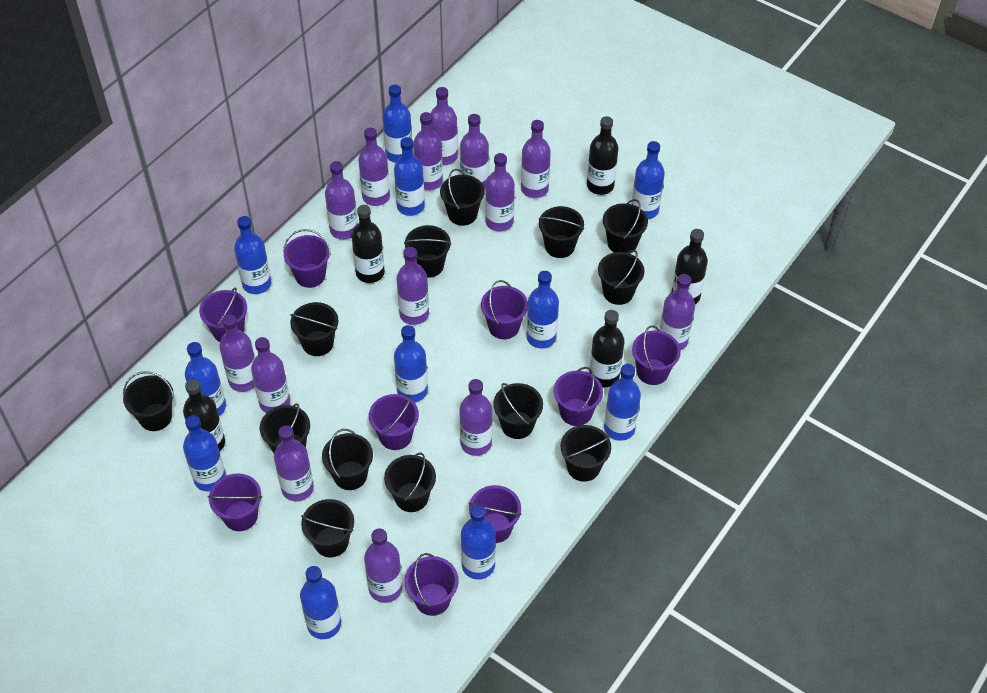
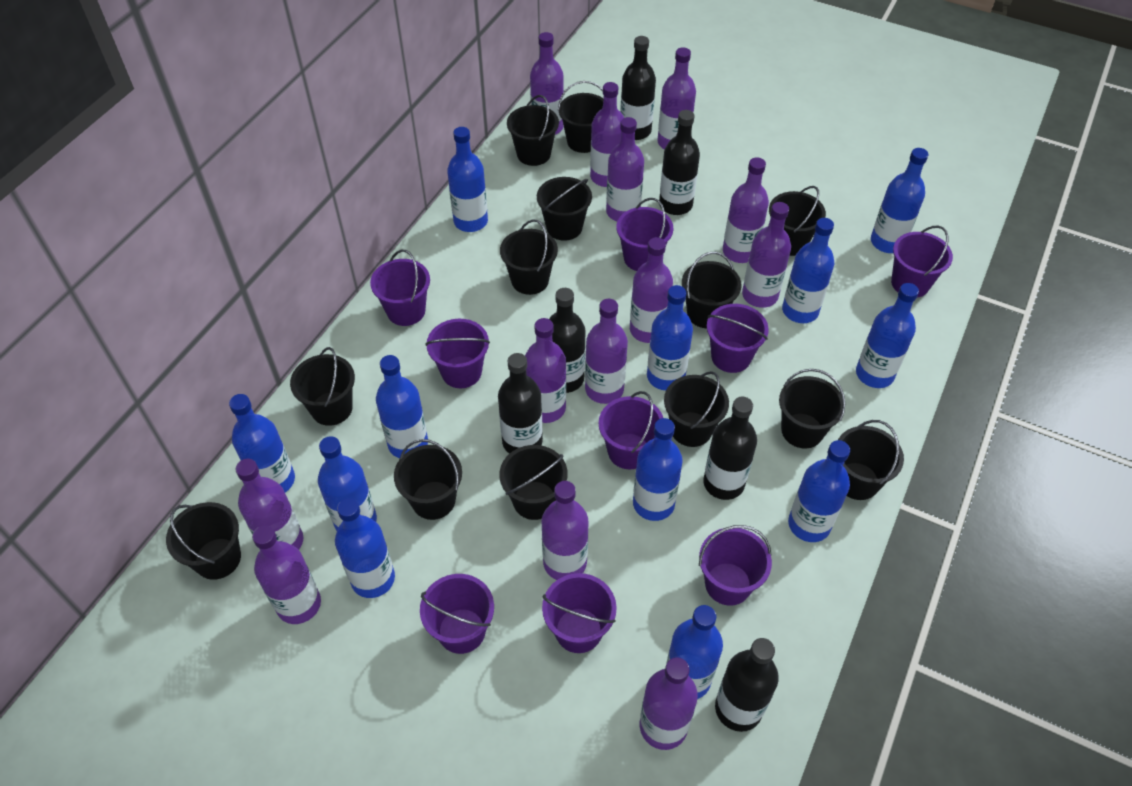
black bottle: 5 -> 6
blue bottle: 11 -> 12
purple bottle: 14 -> 13

